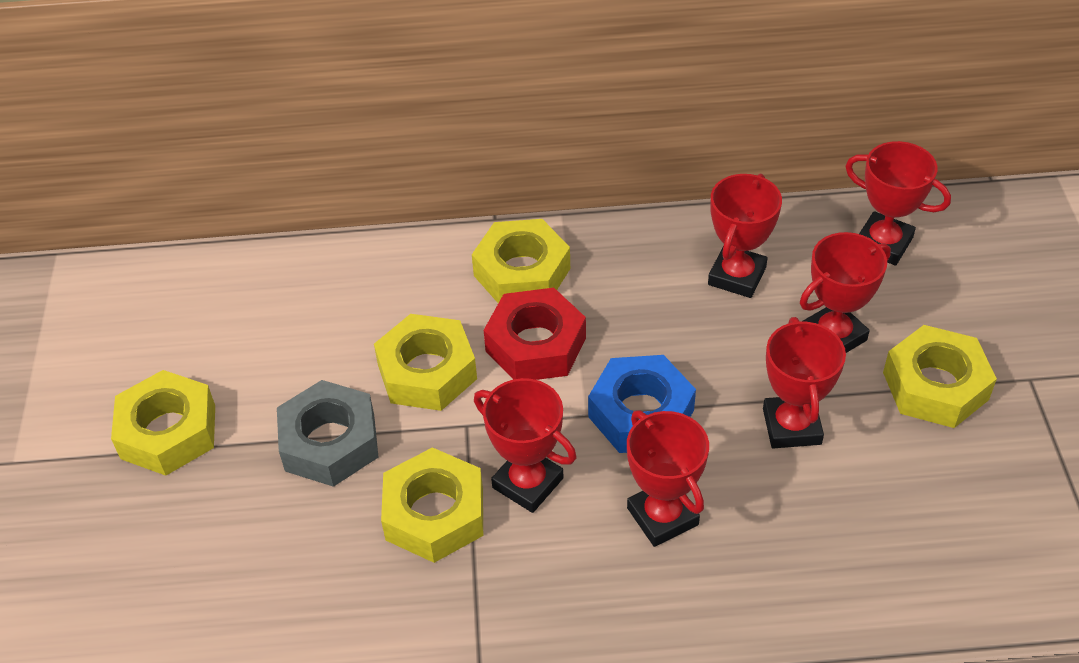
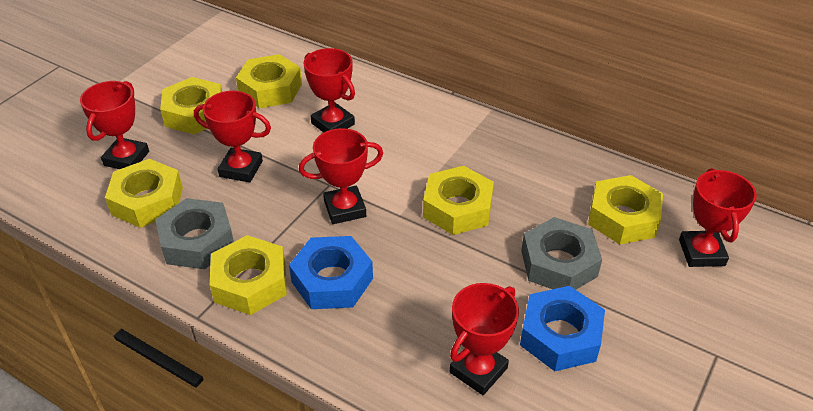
blue nut: 1 -> 2
grey nut: 1 -> 2
red nut: 1 -> 0
yellow nut: 5 -> 6

